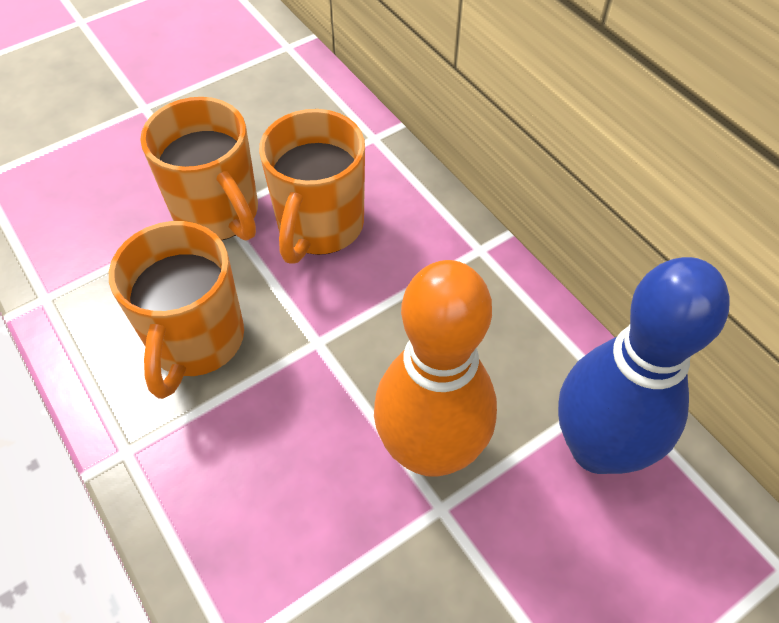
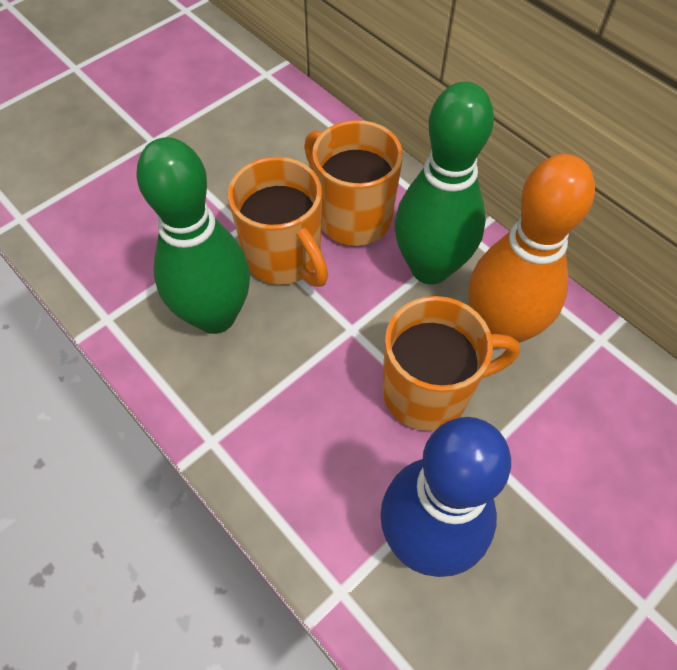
green bowling pin: 0 -> 2

